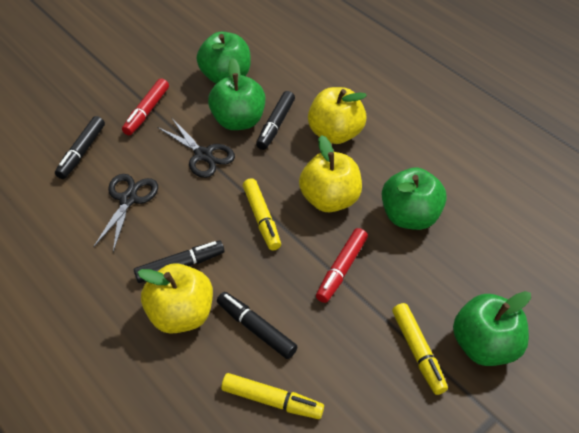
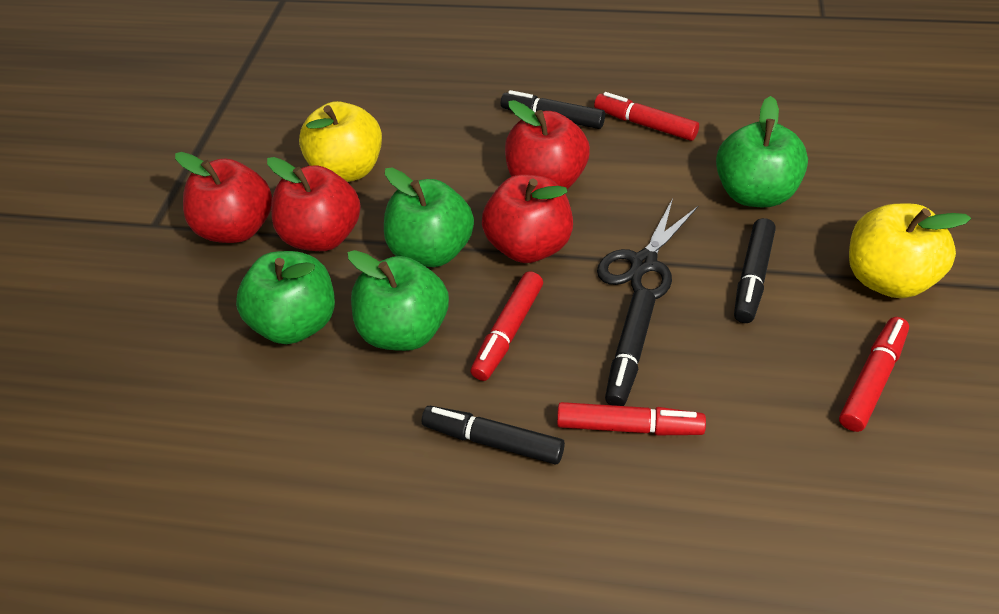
black scissors: 2 -> 1
red apple: 0 -> 4
red marker: 2 -> 4
yellow apple: 3 -> 2
yellow marker: 3 -> 0

